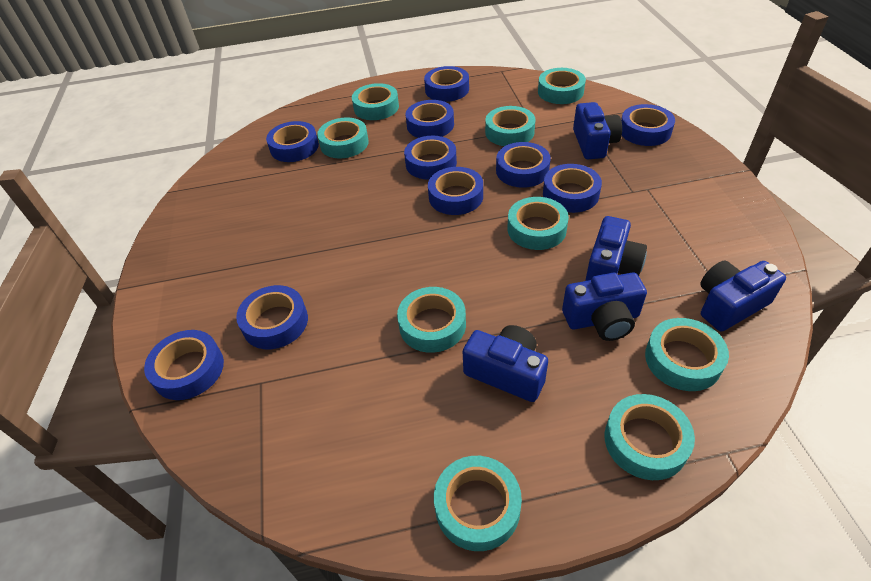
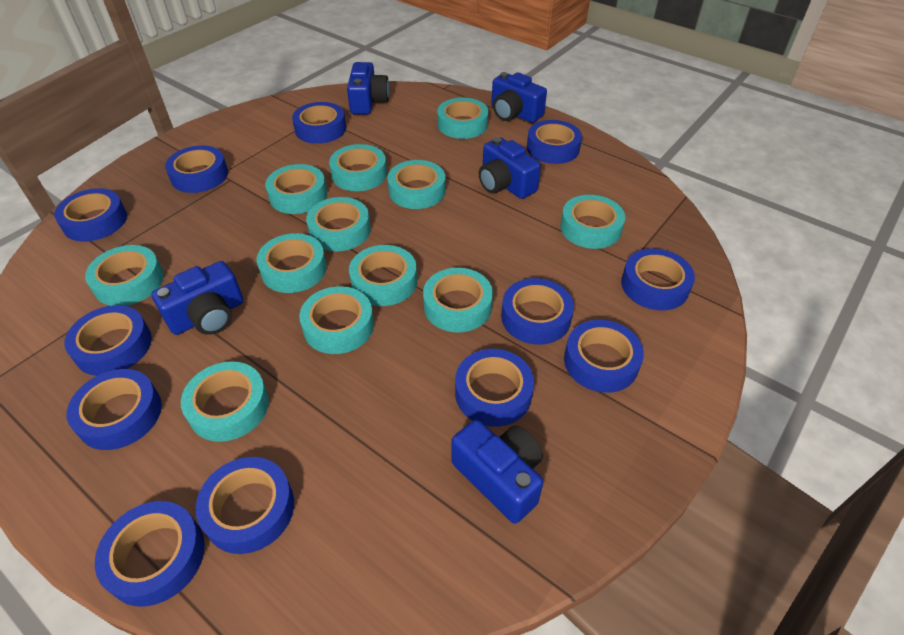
blue tape: 10 -> 12
turquoise tape: 9 -> 12

